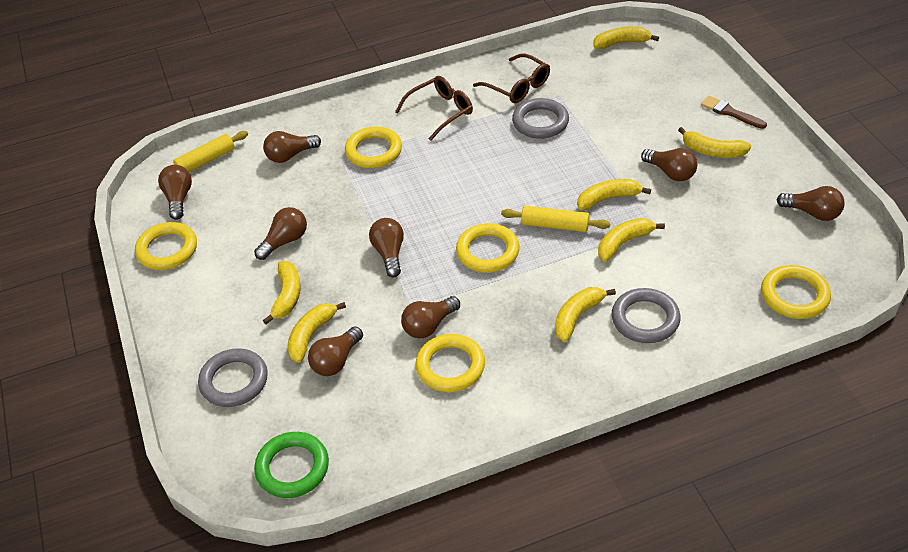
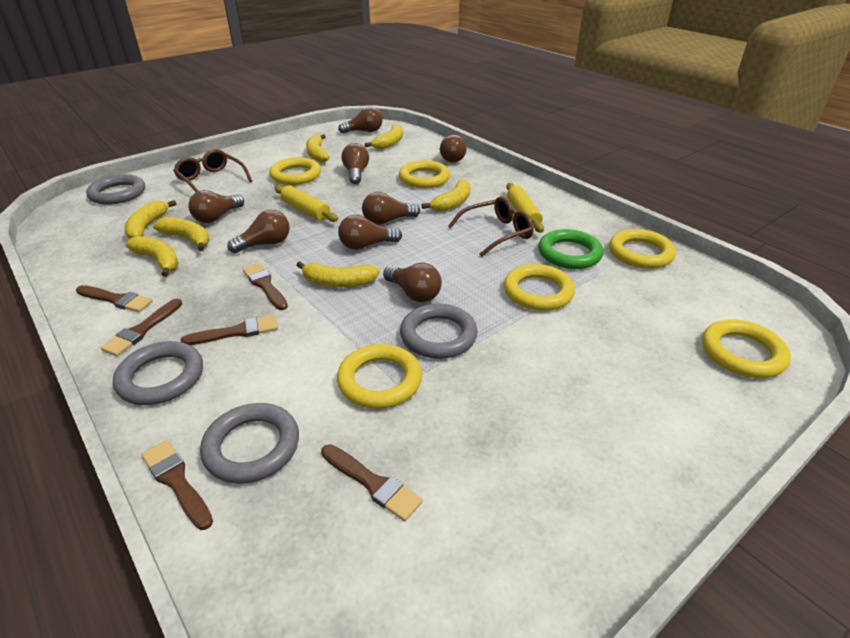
brown brush: 1 -> 6
grey ring: 3 -> 4
yellow ring: 5 -> 6

